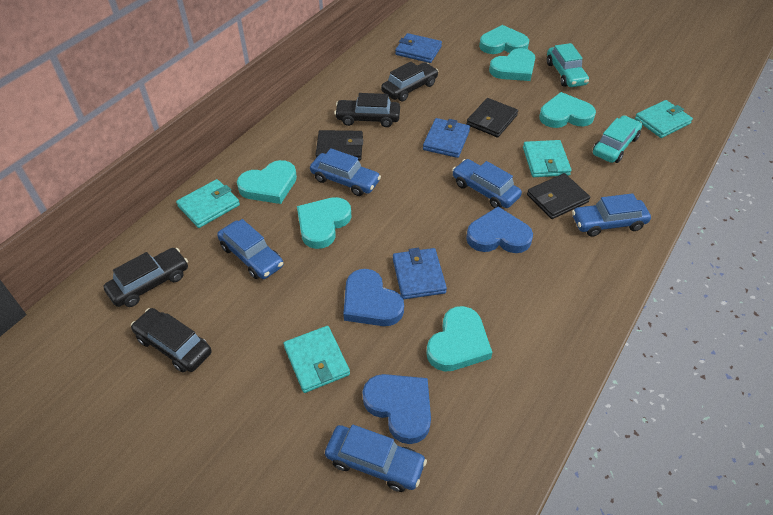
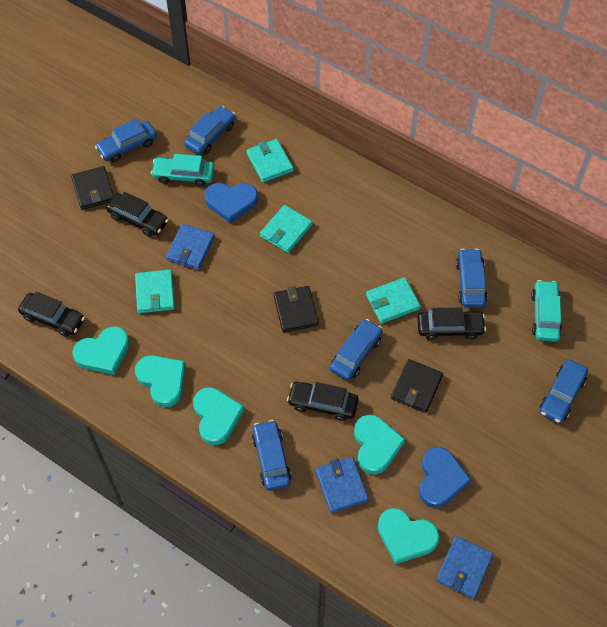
blue car: 5 -> 6
blue heart: 3 -> 2
turquoise heart: 6 -> 5

